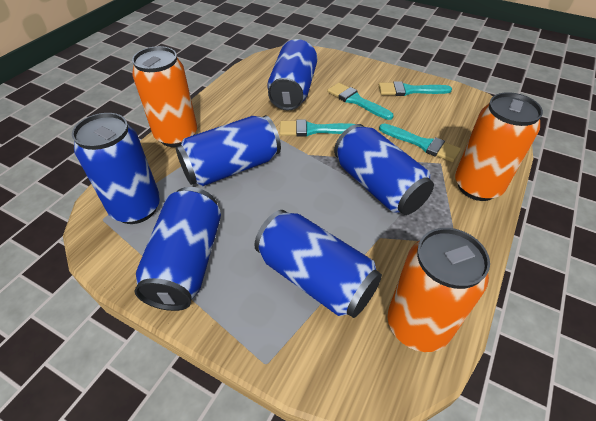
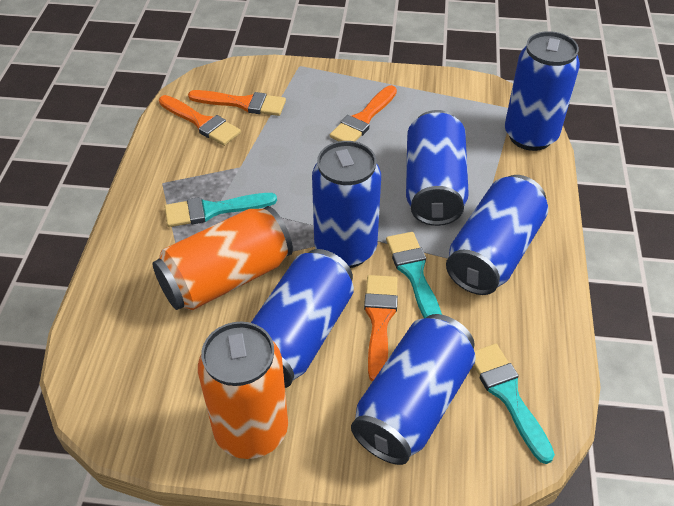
orange brush: 0 -> 4
orange can: 3 -> 2
turquoise brush: 4 -> 3

